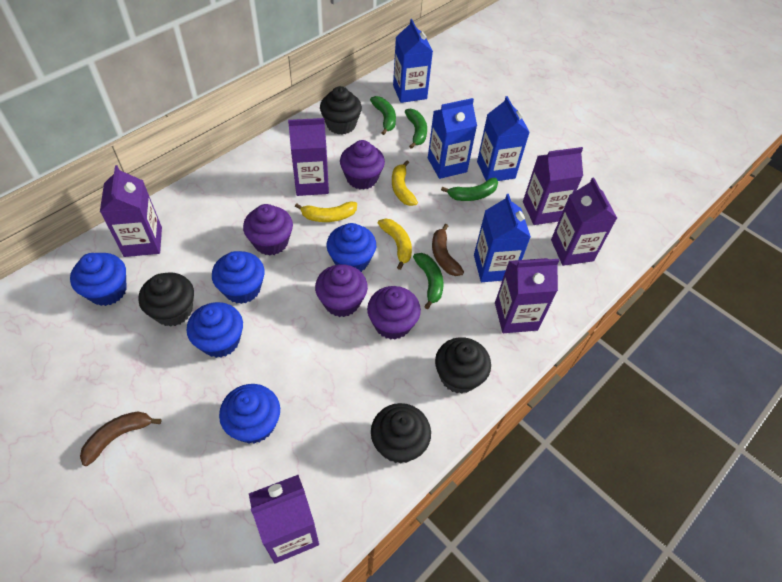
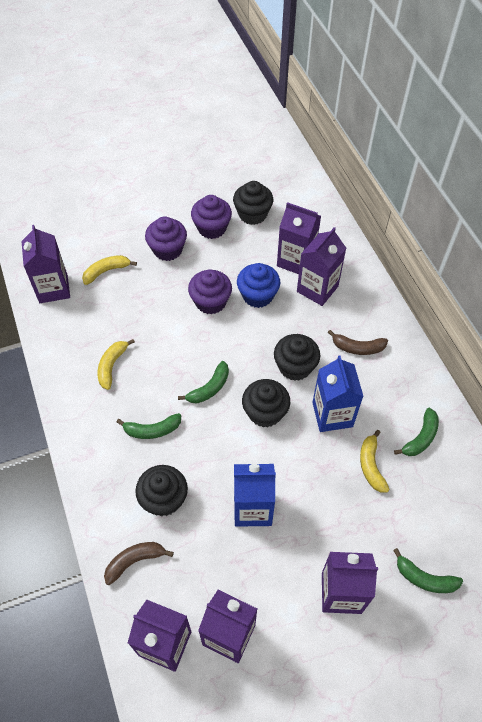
blue carton: 4 -> 2
blue cupcake: 5 -> 1
purple cupcake: 4 -> 3

